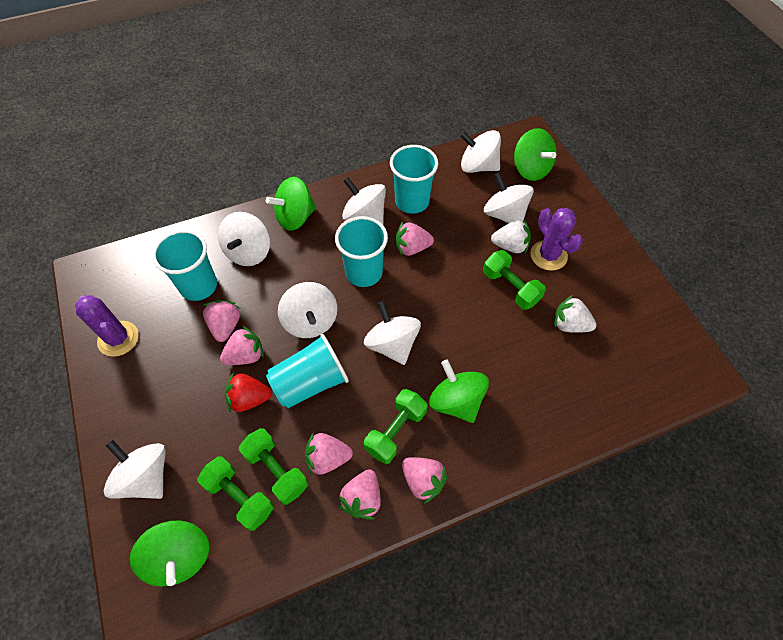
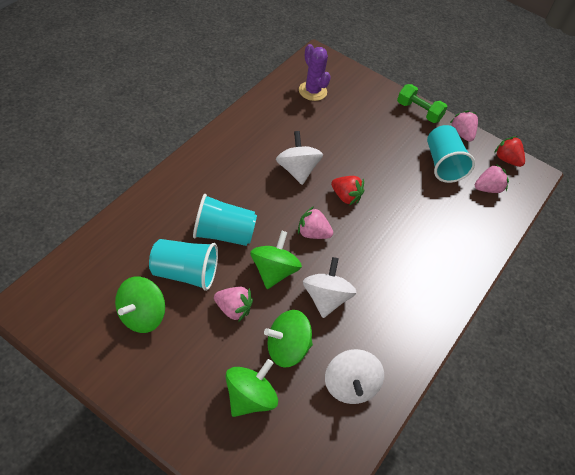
green dumbbell: 4 -> 1
pink strawberry: 6 -> 4
purple cactus: 2 -> 1
red strawberry: 1 -> 2
turquoise cup: 4 -> 3
white spinning top: 7 -> 3
white strawberry: 2 -> 0

